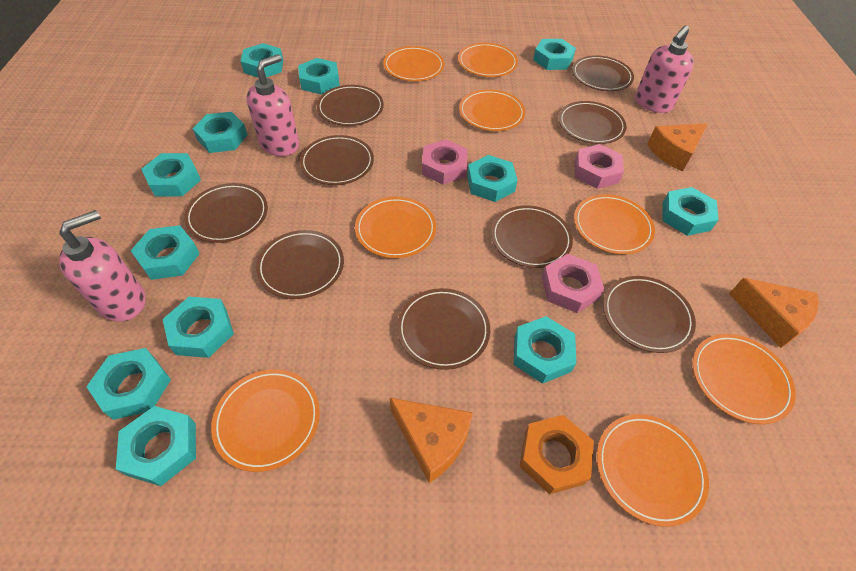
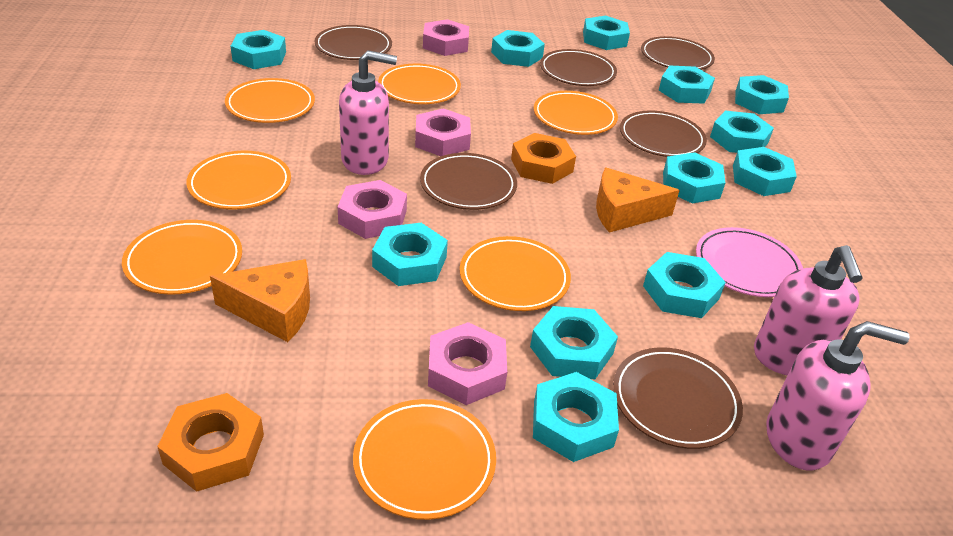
brown plate: 9 -> 6
orange cheese: 3 -> 2
orange nut: 1 -> 2
orange plate: 8 -> 7
pink nut: 3 -> 4
pink plate: 0 -> 1

